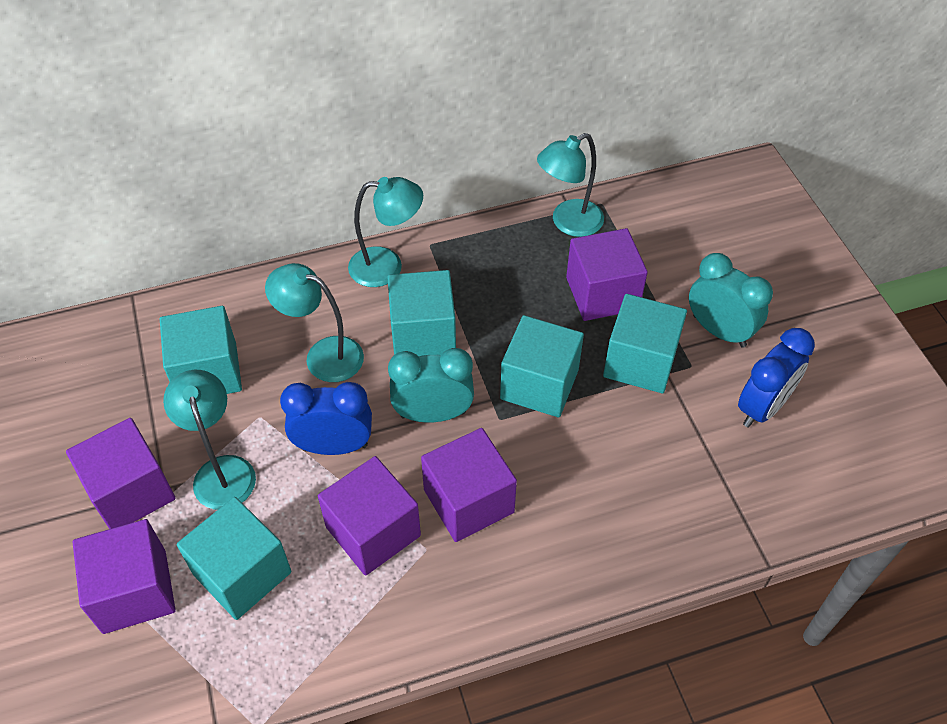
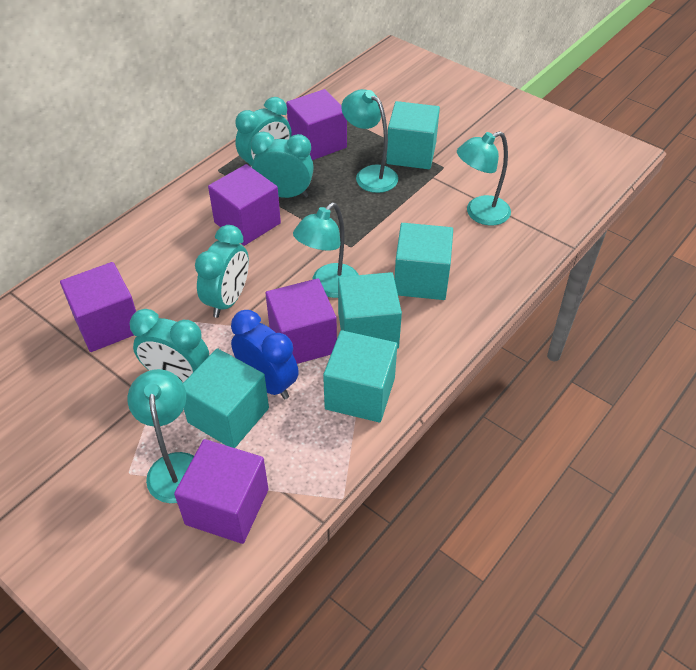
blue clock: 2 -> 1
turquoise clock: 2 -> 4

